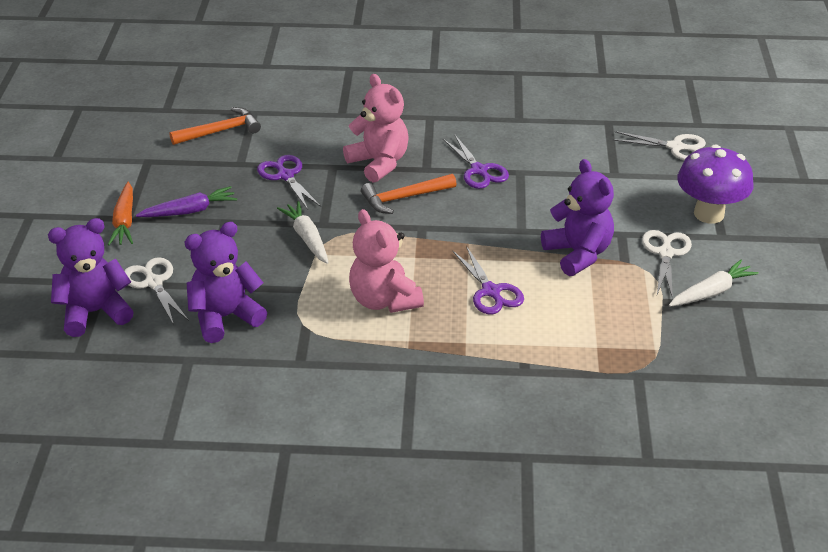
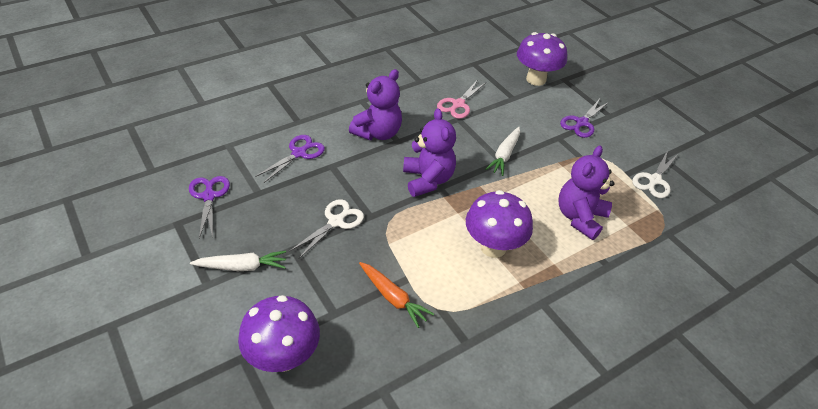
orange hammer: 2 -> 0
pink scissors: 0 -> 1
pink teddy bear: 2 -> 0
purple carrot: 1 -> 0
purple mushroom: 1 -> 3
white scissors: 3 -> 2

